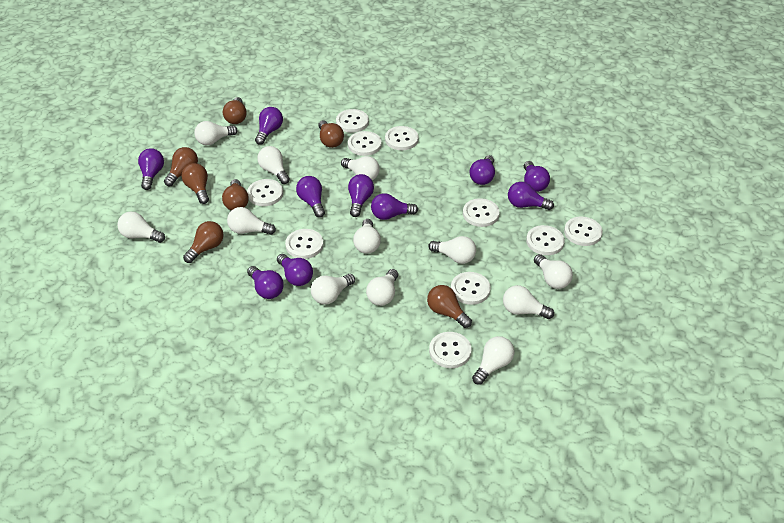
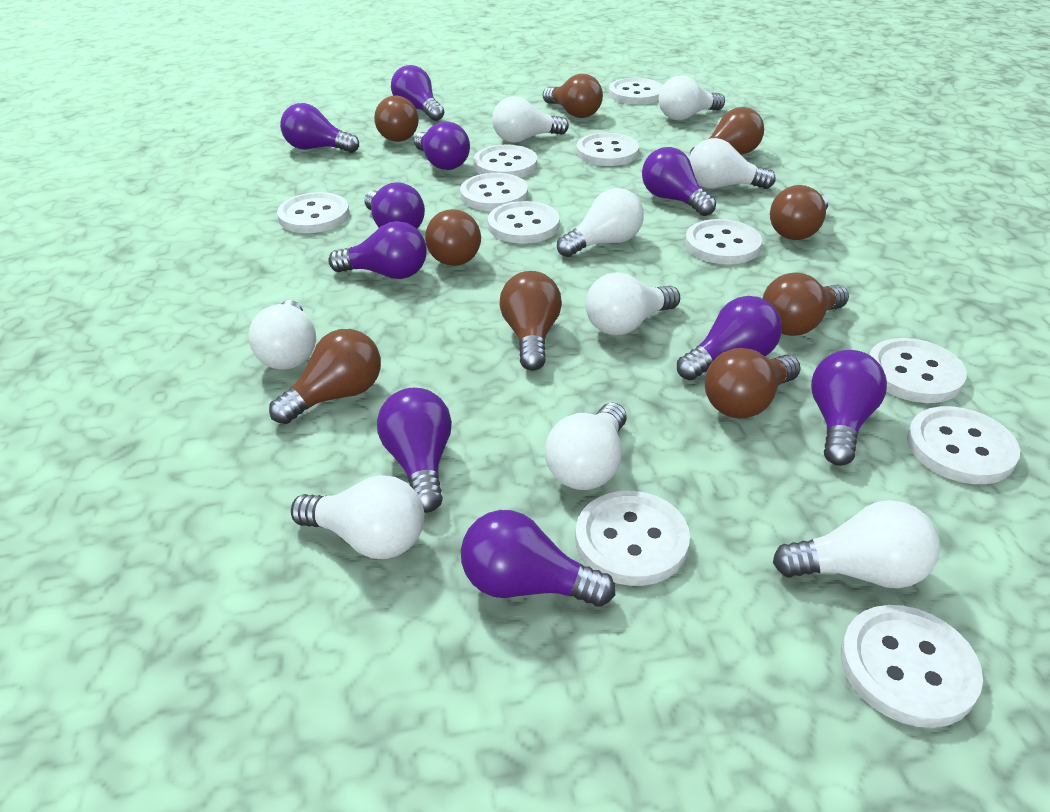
brown light bulb: 7 -> 9
white button: 10 -> 11
white light bulb: 12 -> 9

